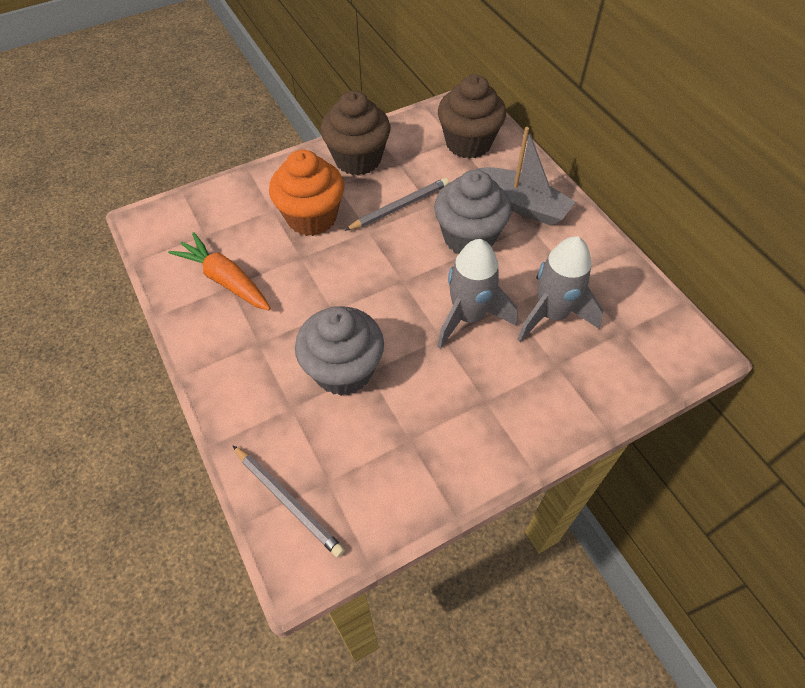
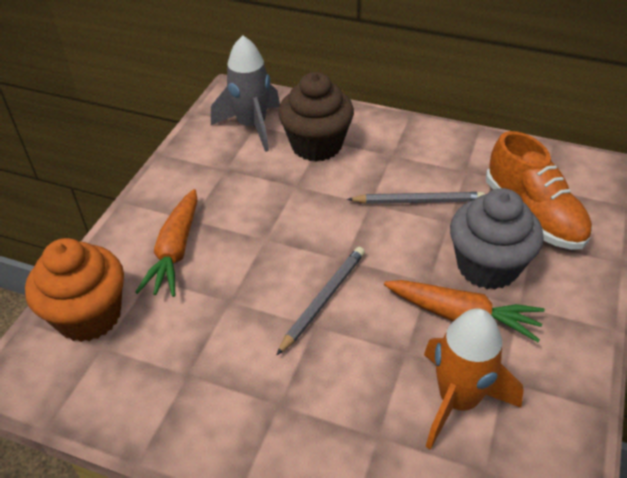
brown cupcake: 2 -> 1
grey boat: 1 -> 0
grey cupcake: 2 -> 1
grey rocket: 2 -> 1
orange carrot: 1 -> 2
orange rocket: 0 -> 1
orange shoe: 0 -> 1

